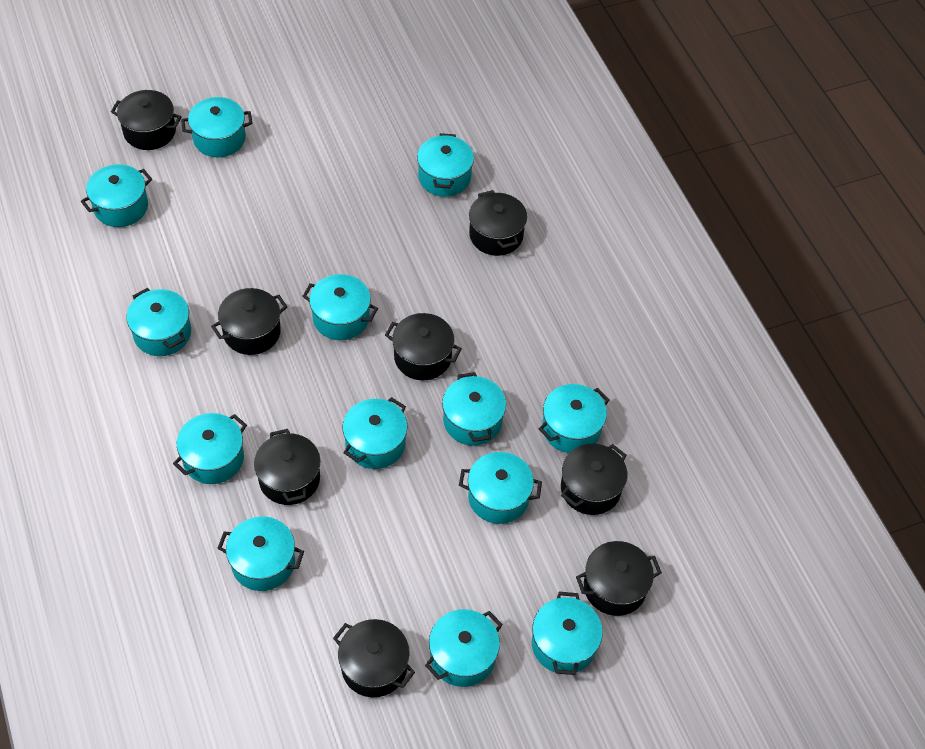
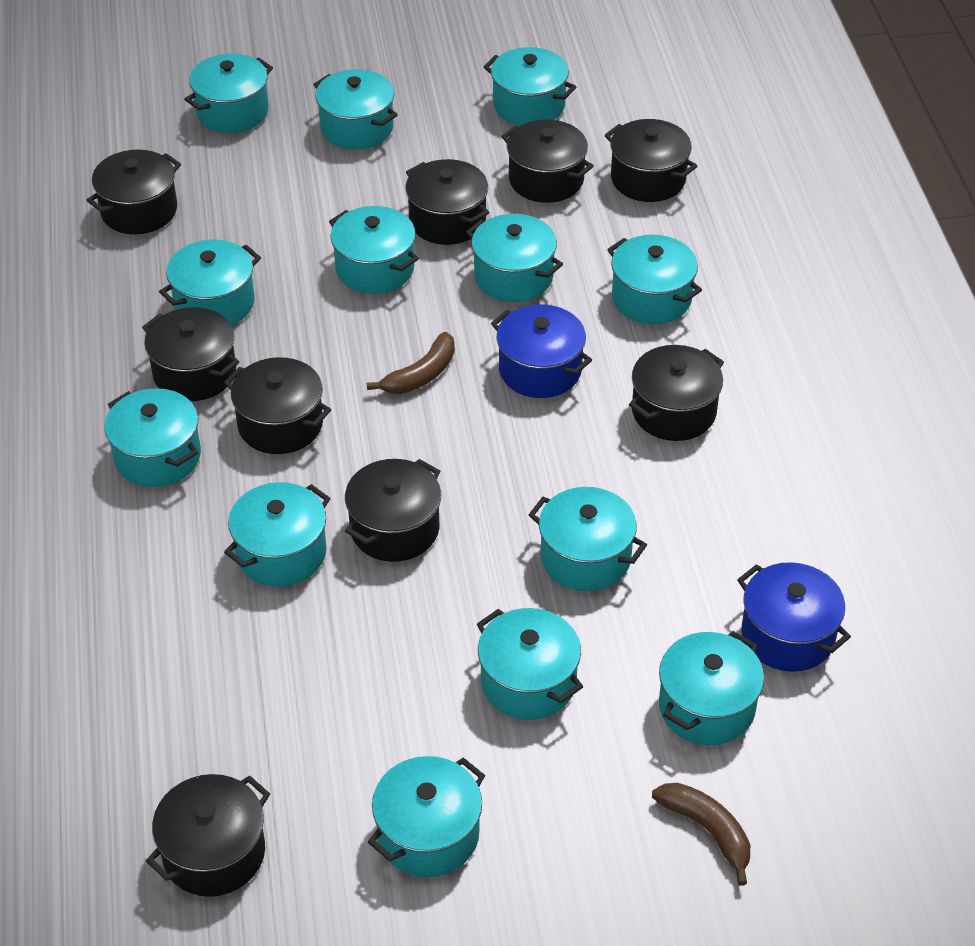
black pot: 8 -> 9
blue pot: 0 -> 2
brown banana: 0 -> 2

